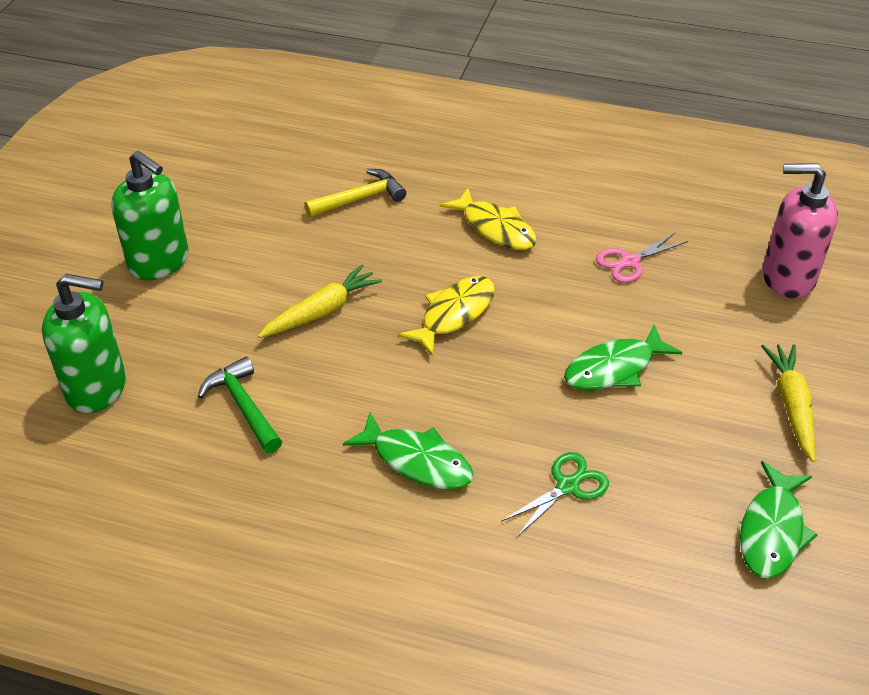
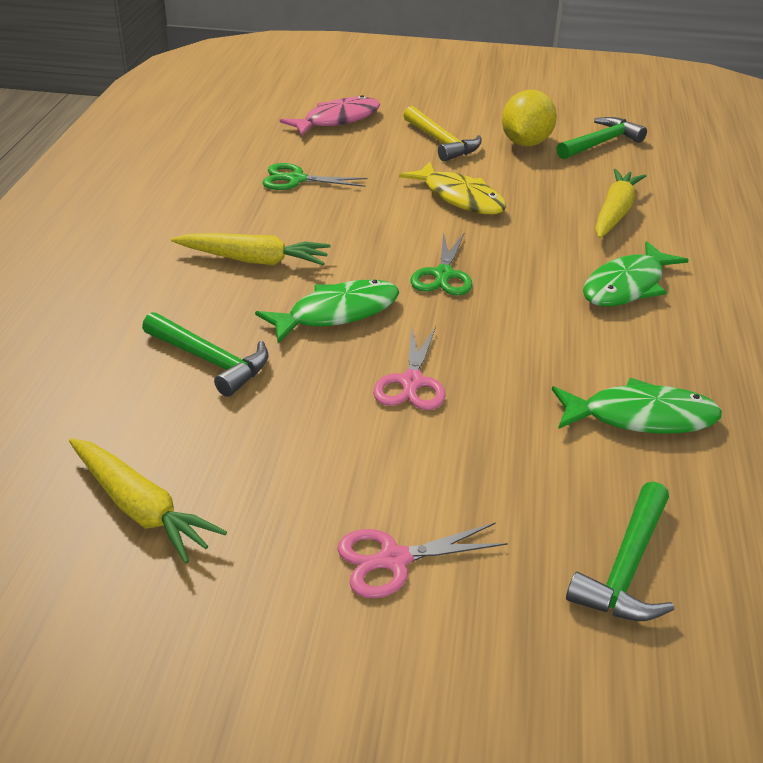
green hammer: 1 -> 3
green scissors: 1 -> 2
green soap dispenser: 2 -> 0
pink fish: 0 -> 1
pink scissors: 1 -> 2
pink soap dispenser: 1 -> 0
yellow carrot: 2 -> 3
yellow fish: 2 -> 1
yellow lemon: 0 -> 1

